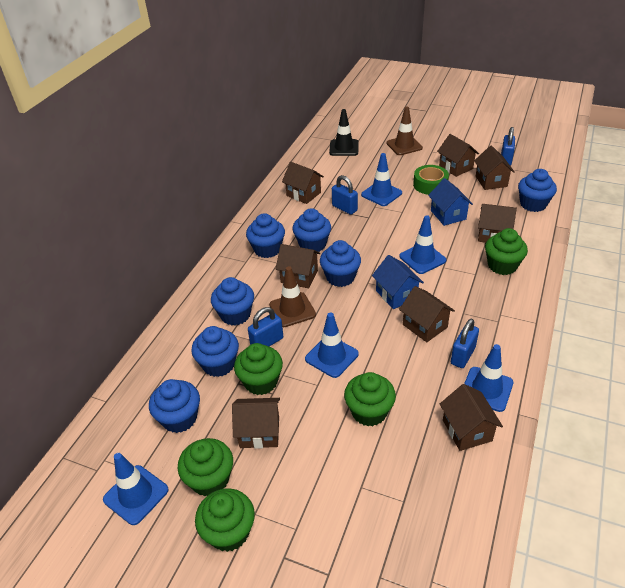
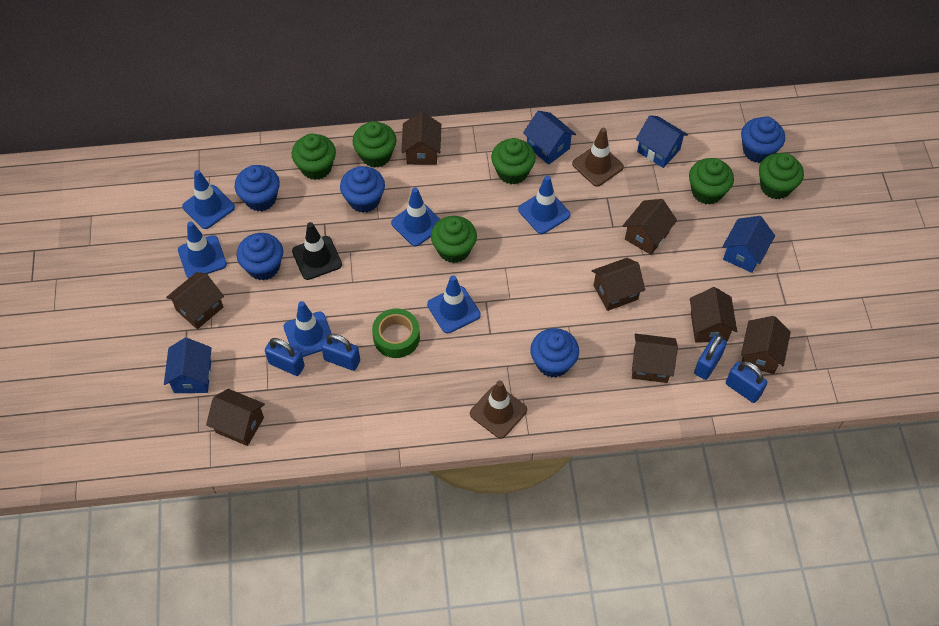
blue cupcake: 7 -> 5
blue house: 2 -> 4
blue traffic cone: 5 -> 6
green cupcake: 5 -> 6

